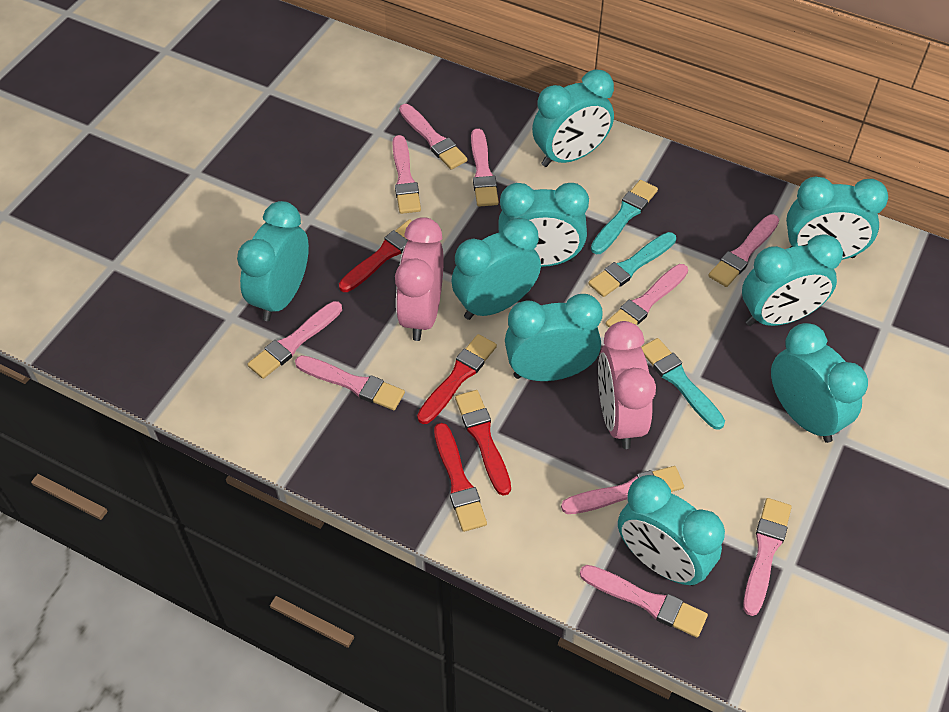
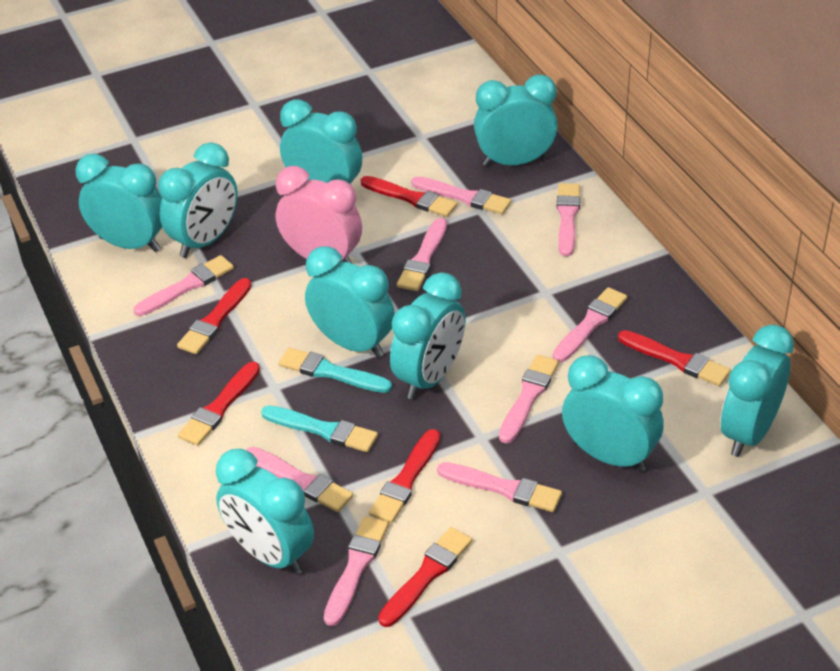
pink brush: 10 -> 9
pink clock: 2 -> 1
red brush: 4 -> 6
turquoise brush: 3 -> 2

